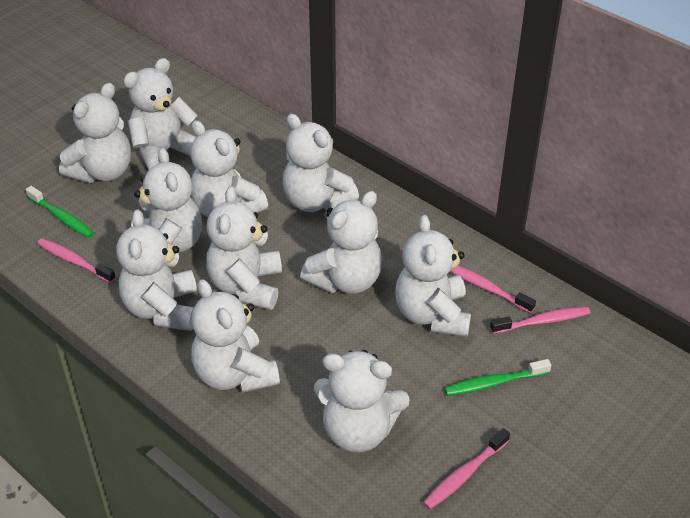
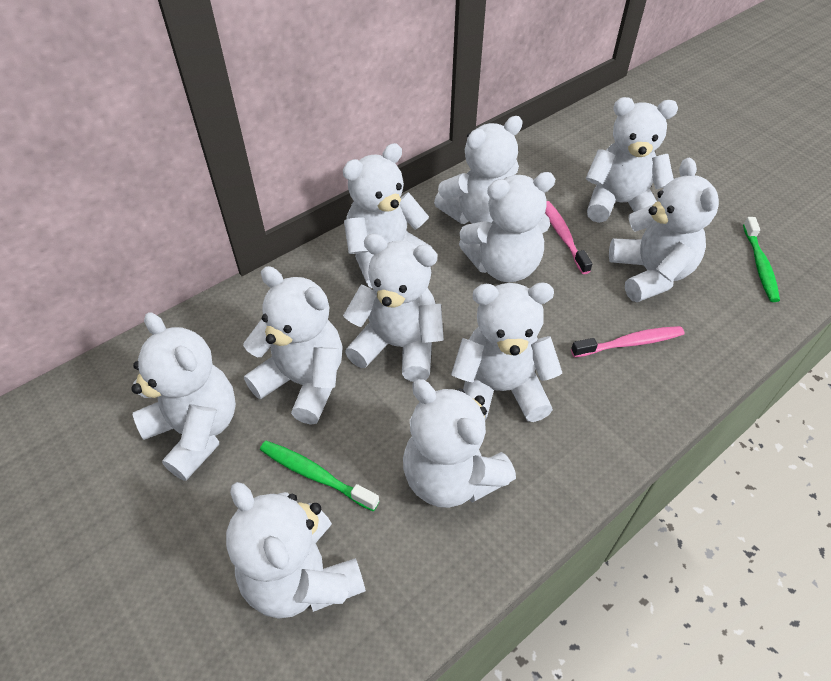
pink toothbrush: 4 -> 2

